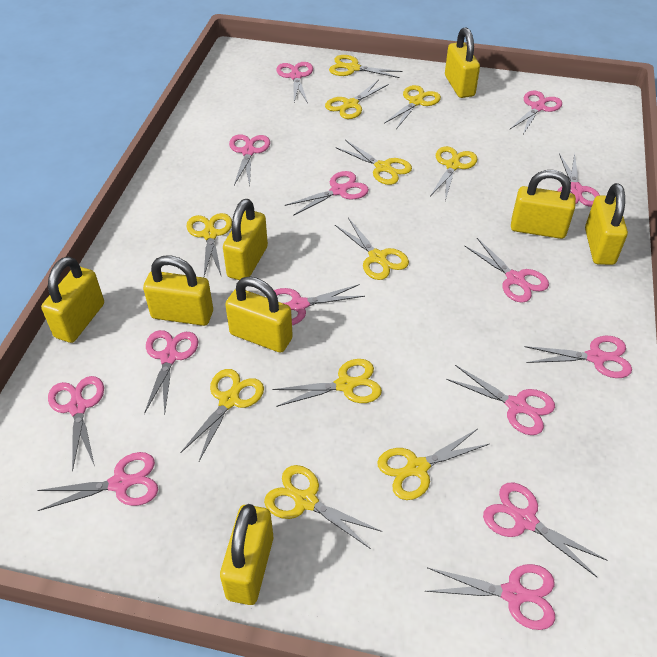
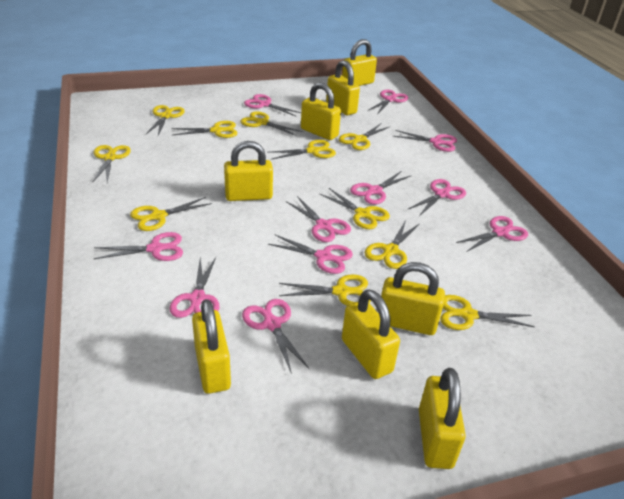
pink scissors: 14 -> 11

